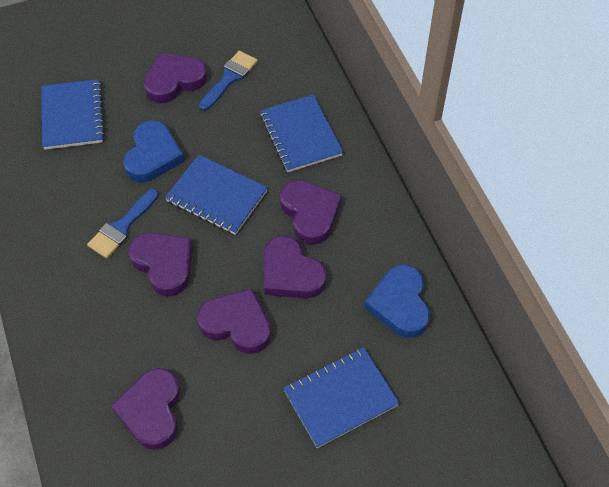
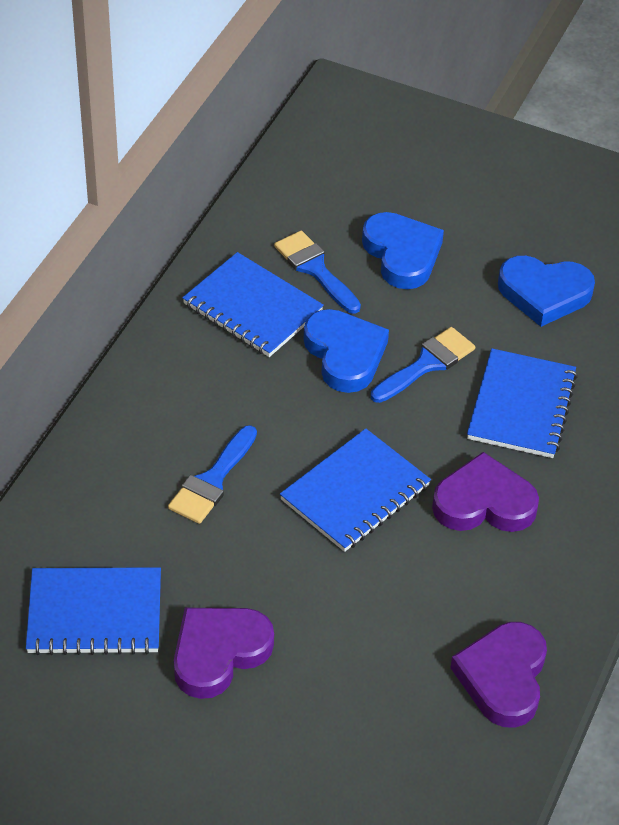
blue brush: 2 -> 3
blue heart: 2 -> 3
purple heart: 6 -> 3

